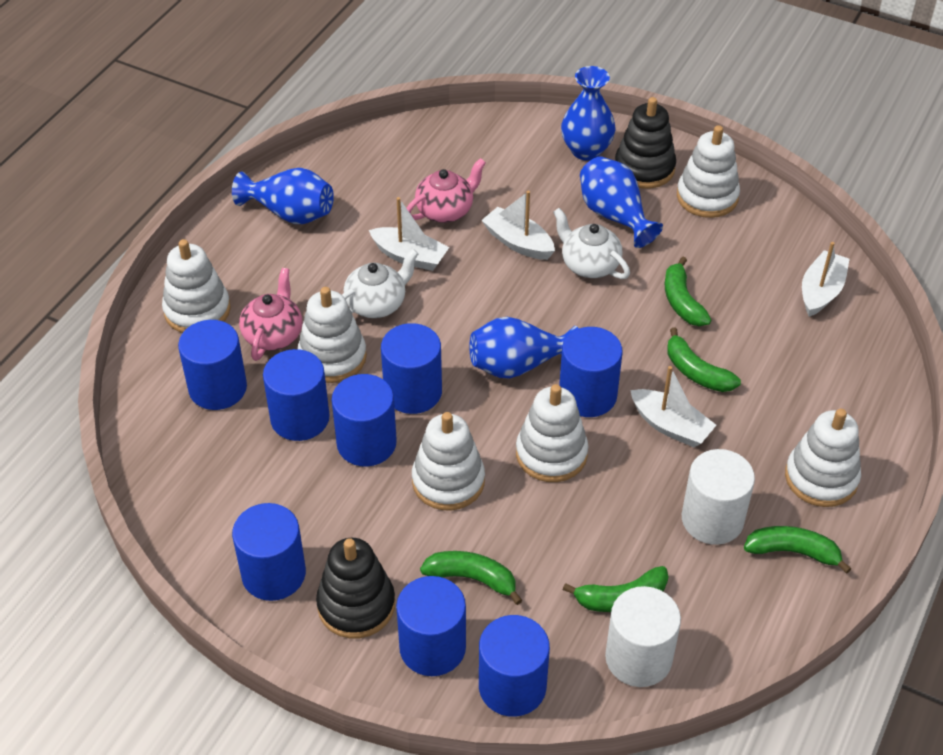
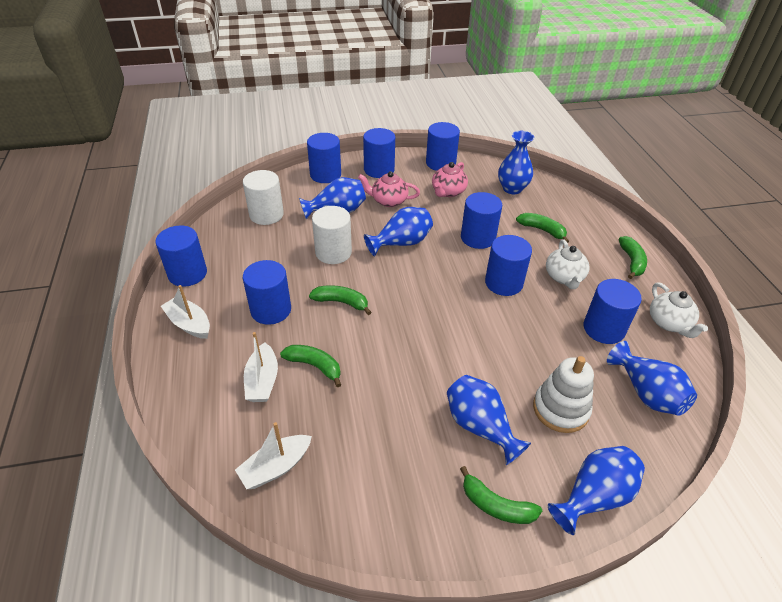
black stacking toy: 2 -> 0
blue vase: 4 -> 6
white boat: 4 -> 3
white stacking toy: 6 -> 1

